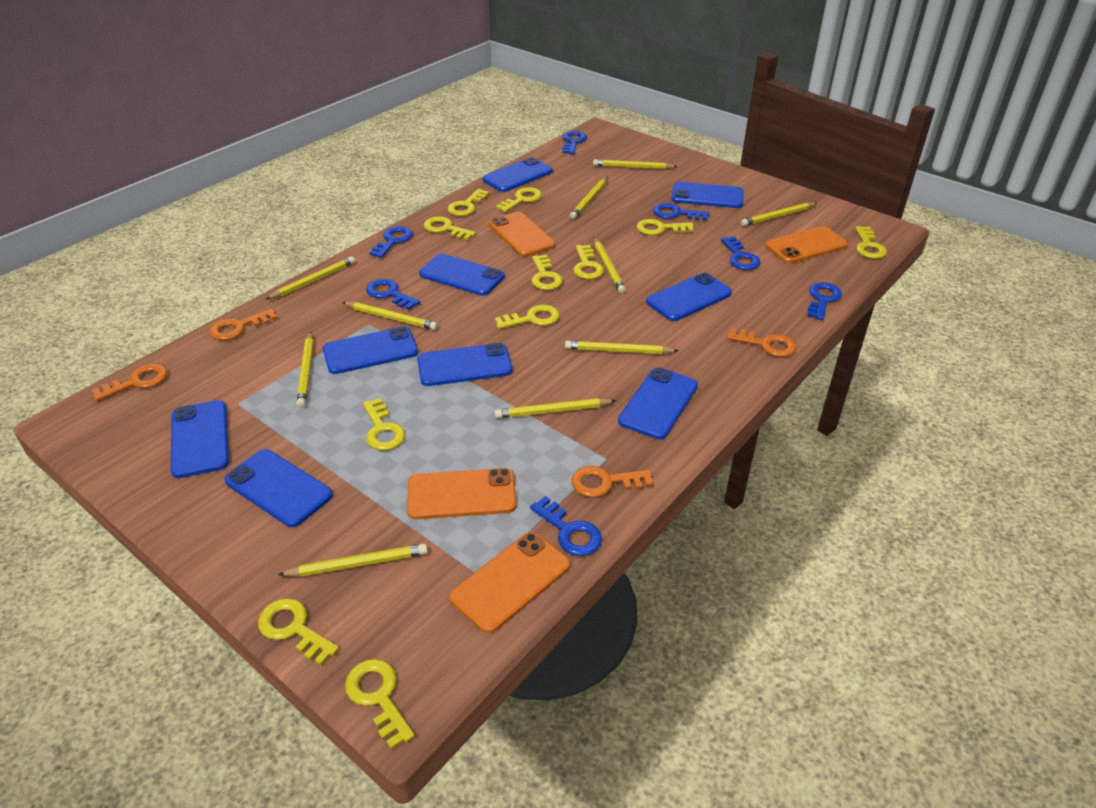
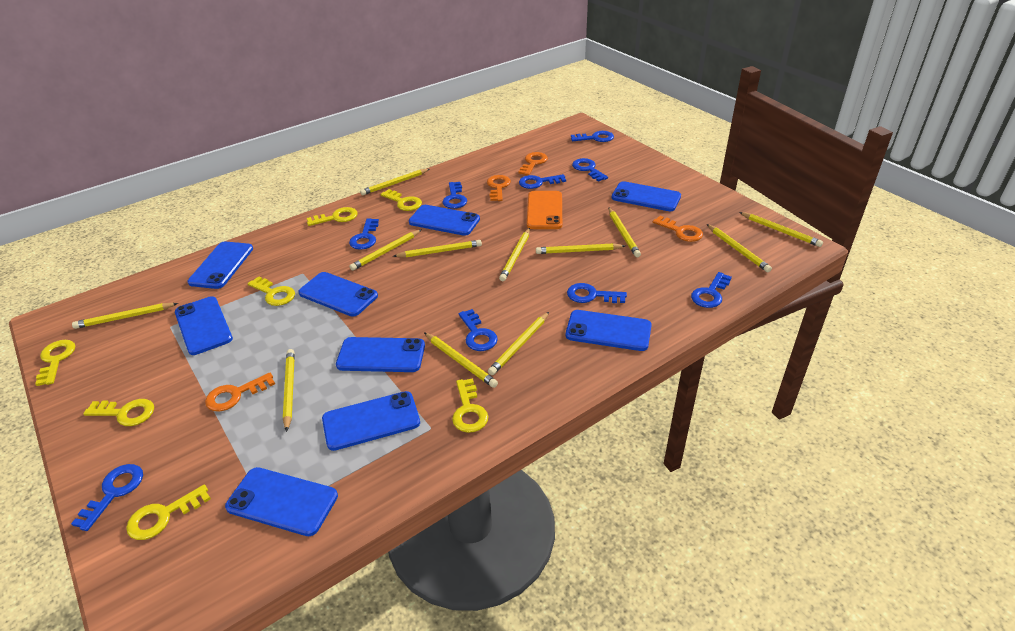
blue key: 7 -> 9
orange phone: 4 -> 1
yellow key: 11 -> 7
yellow pencil: 10 -> 12

